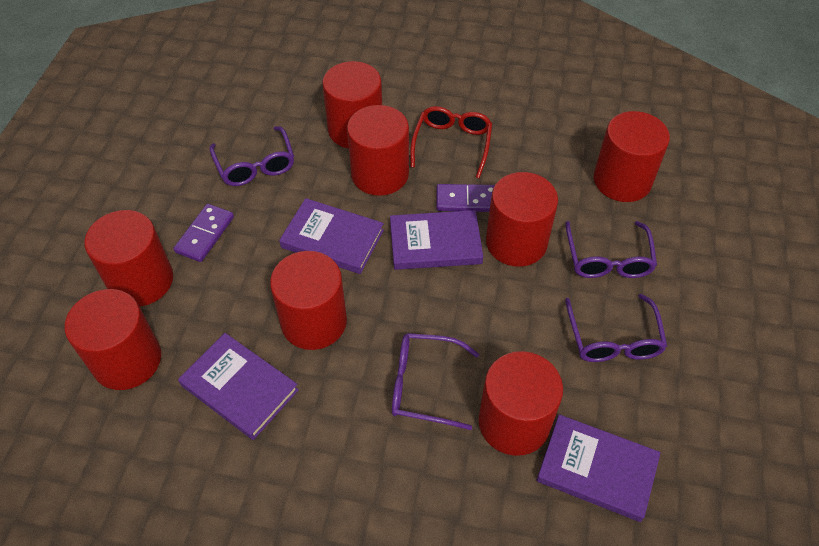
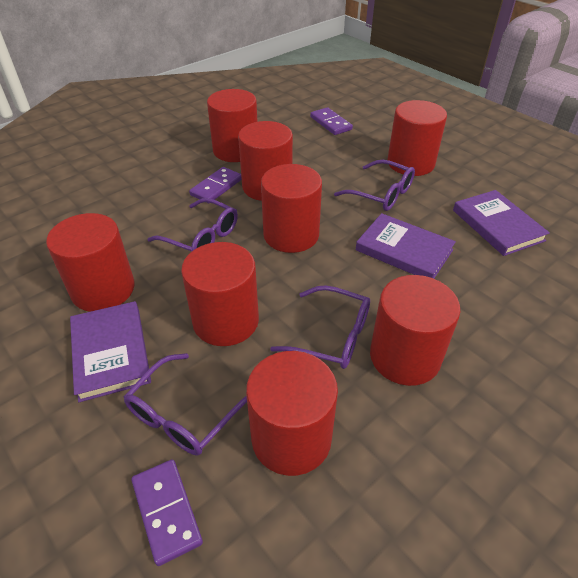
purple book: 4 -> 3
purple domino: 2 -> 3
red glasses: 1 -> 0

